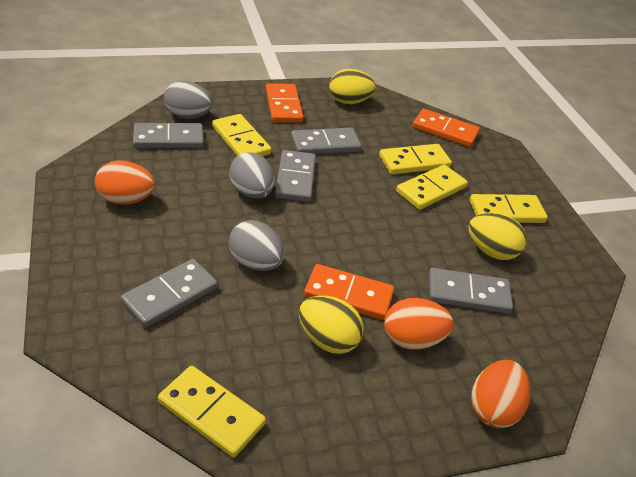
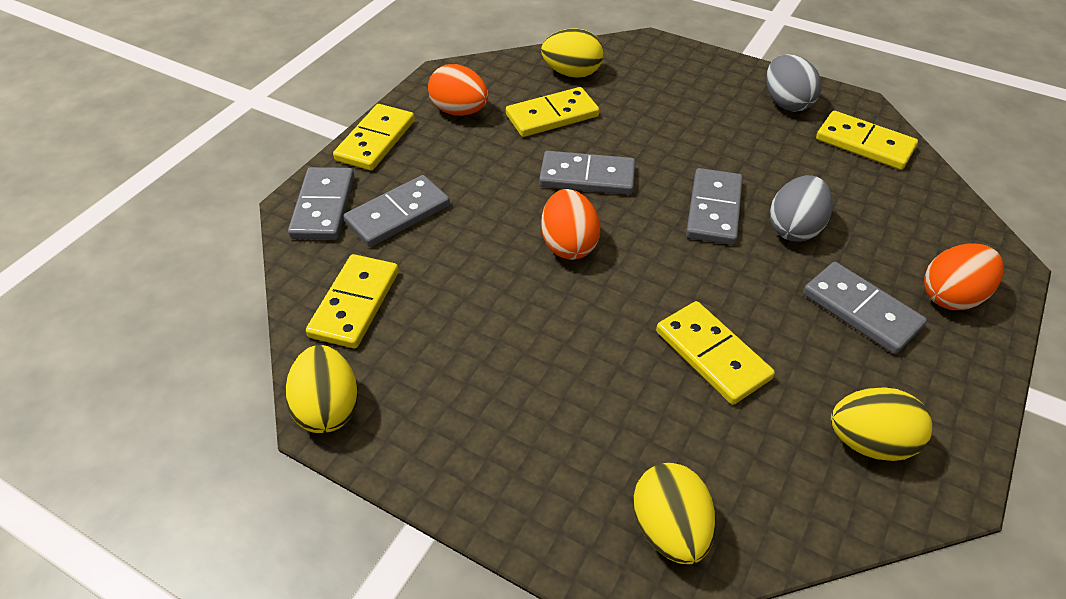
grey egg: 3 -> 2
orange domino: 3 -> 0
yellow egg: 3 -> 4

